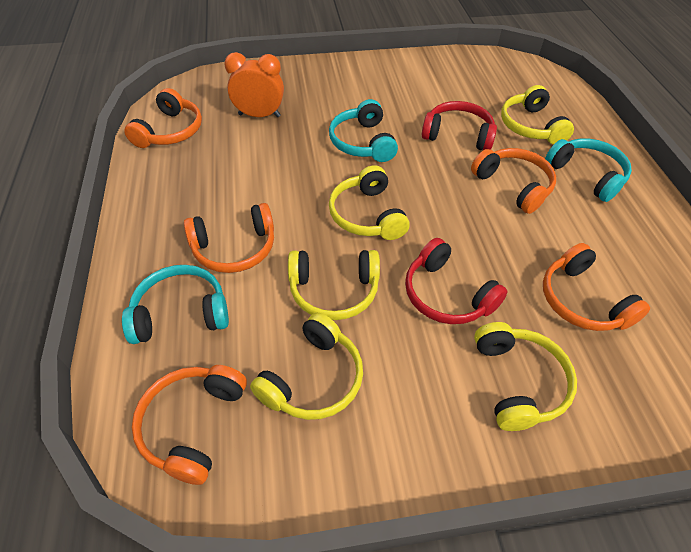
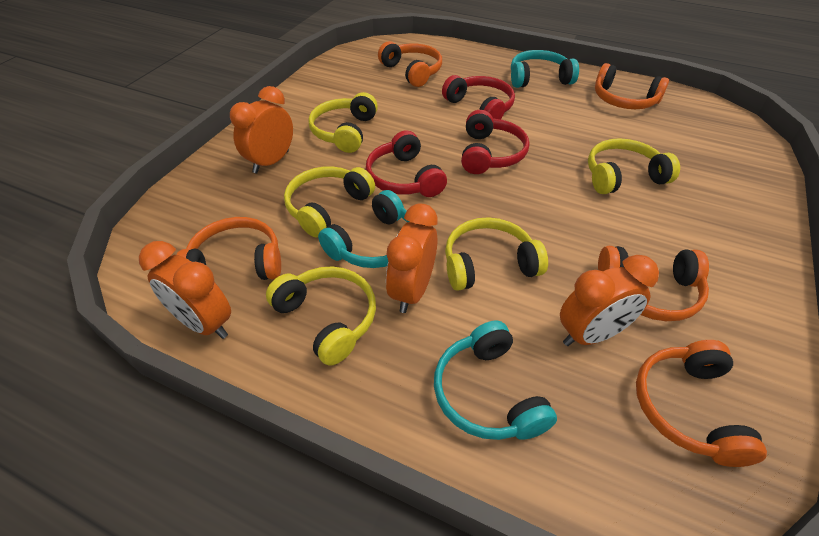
orange clock: 1 -> 4
red headphones: 2 -> 3

